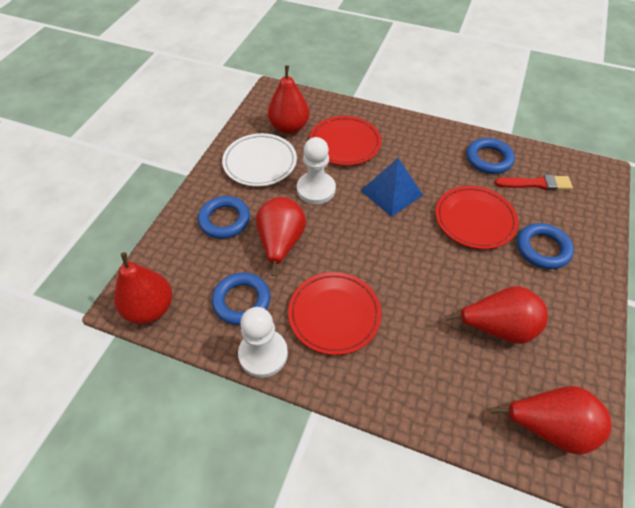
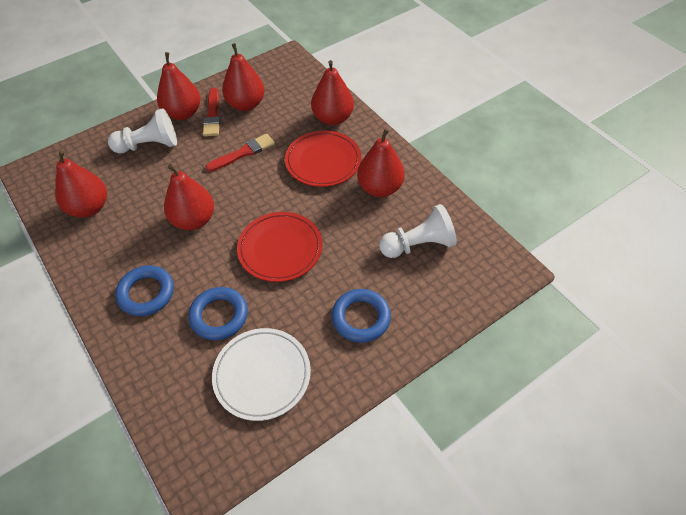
blue pyramid: 1 -> 0
blue ring: 4 -> 3
red brush: 1 -> 2
red pear: 5 -> 6
red plate: 3 -> 2

